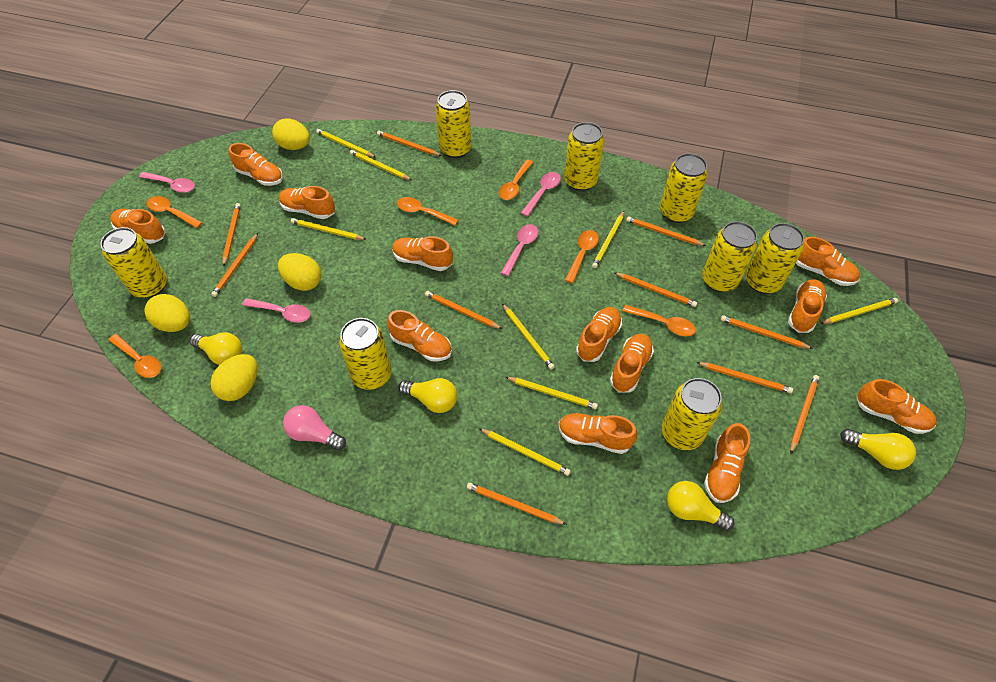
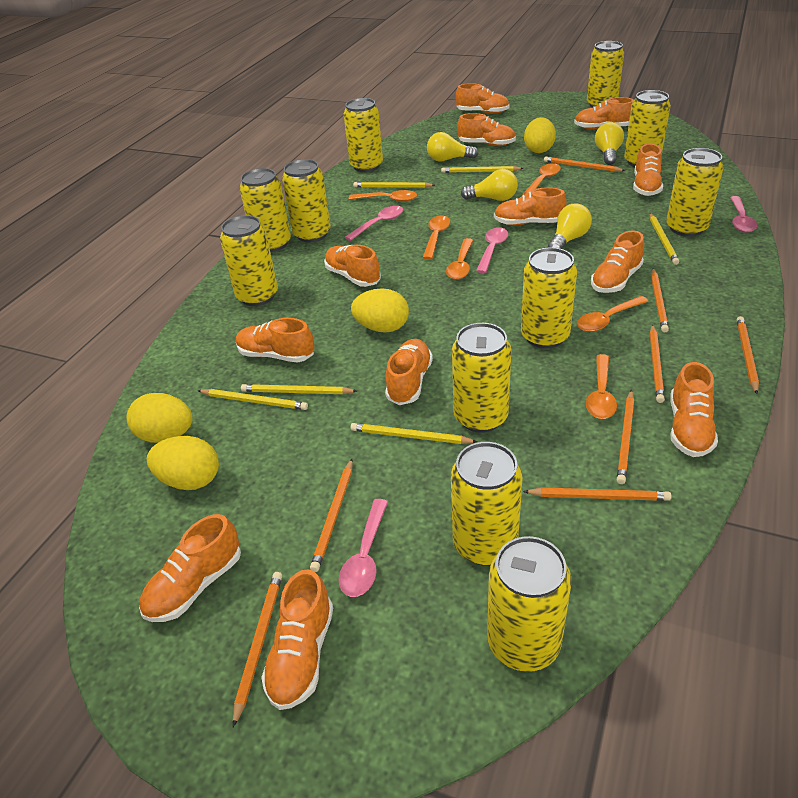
orange pencil: 10 -> 8
pink light bulb: 1 -> 0
yellow can: 8 -> 11
yellow pencil: 8 -> 6

